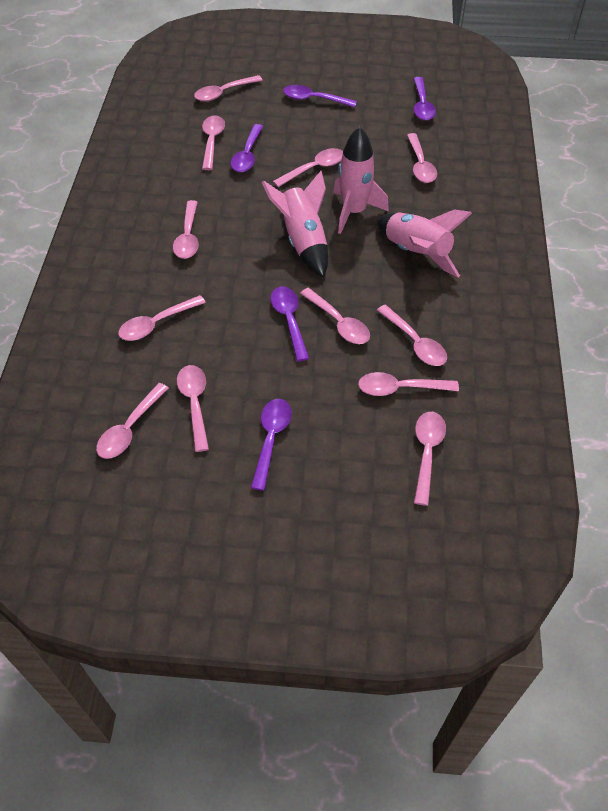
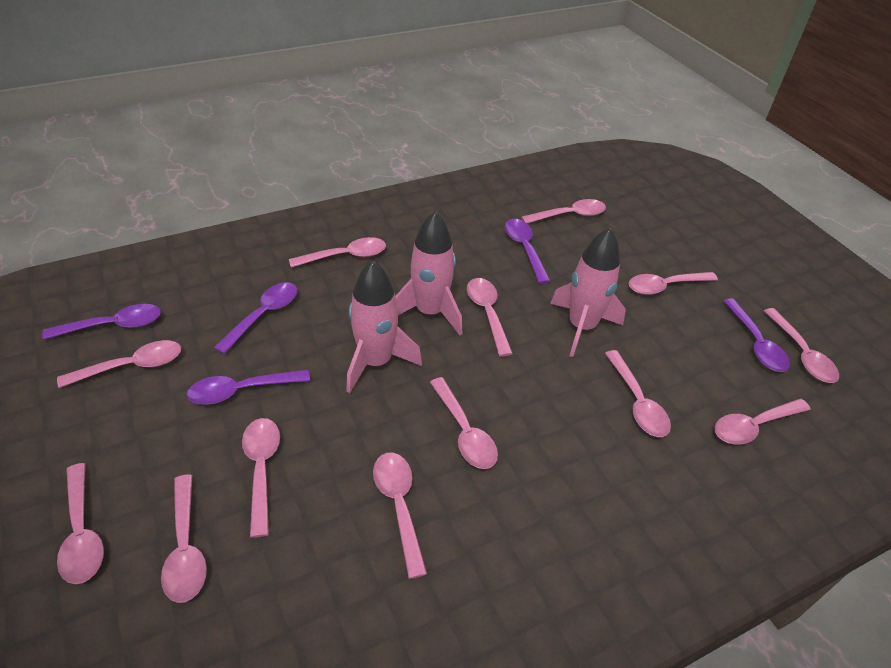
pink spoon: 12 -> 13

